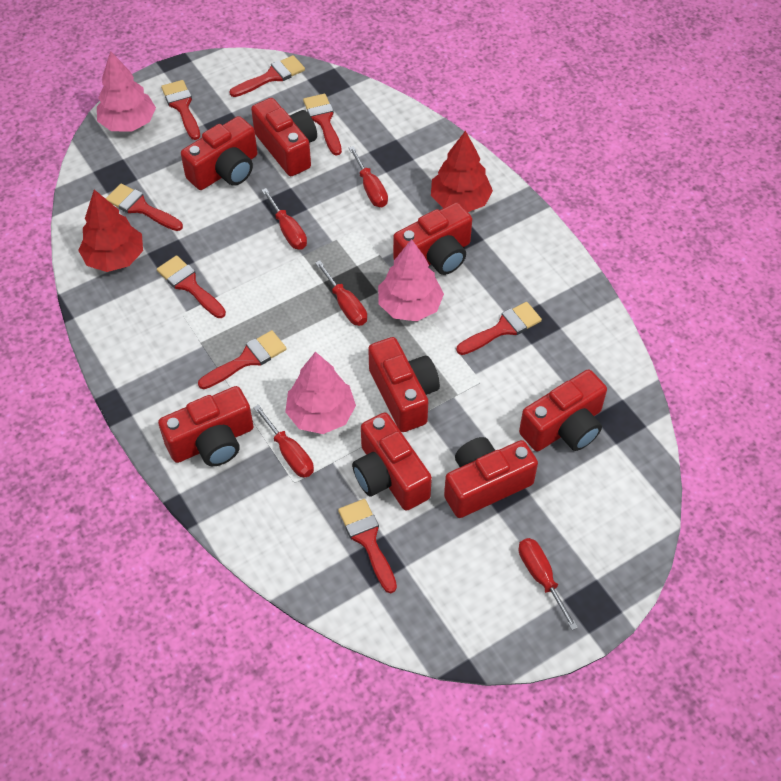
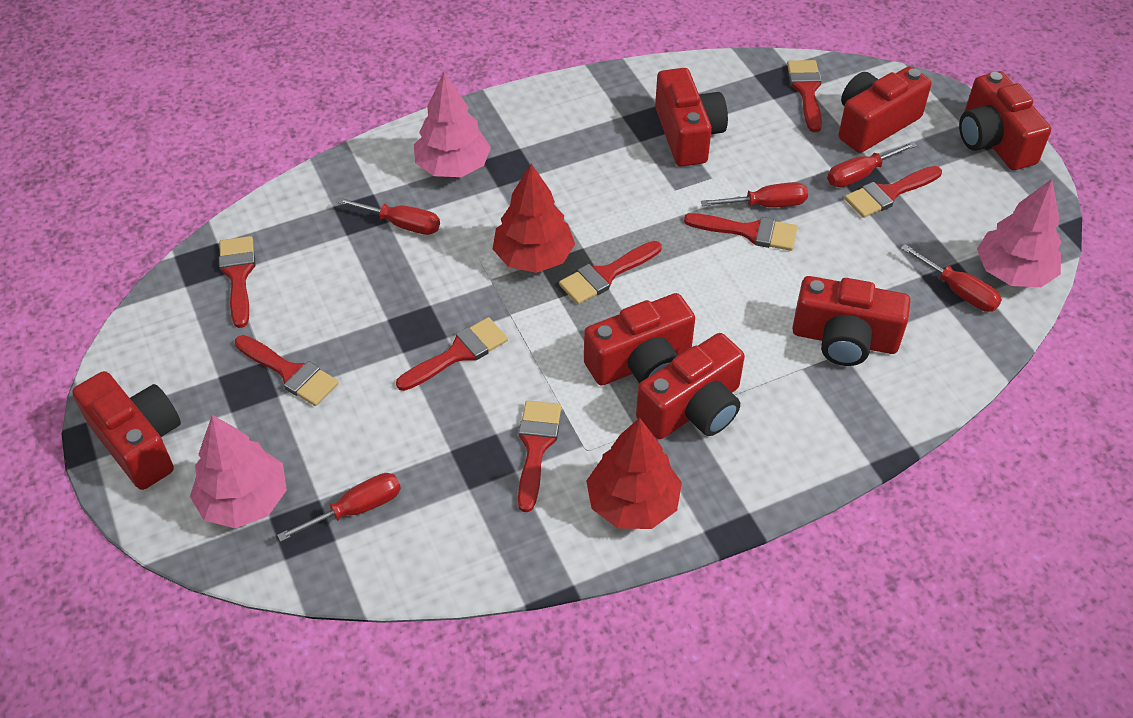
red camera: 8 -> 7

